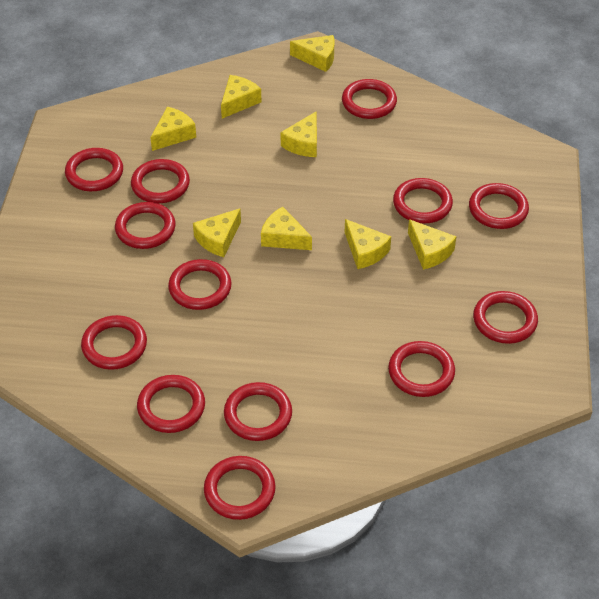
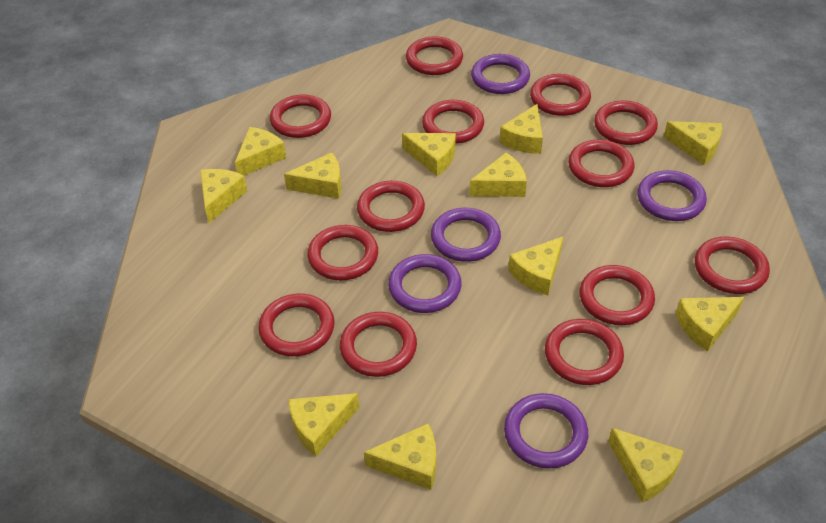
purple ring: 0 -> 5
yellow cheese: 8 -> 12

